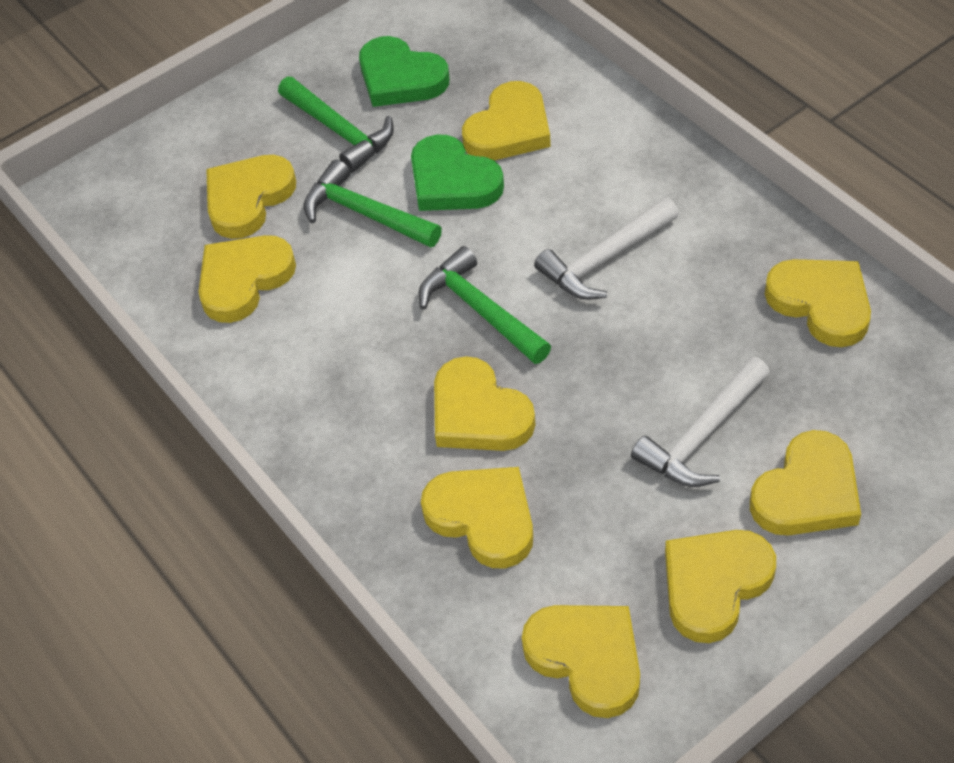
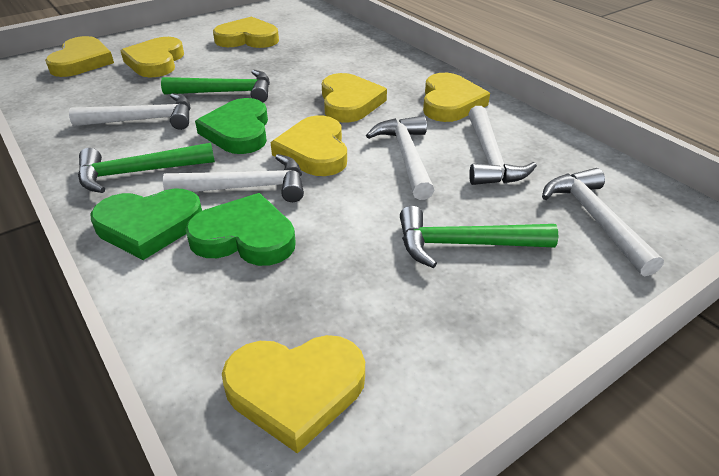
green heart: 2 -> 3
white hammer: 2 -> 5
yellow heart: 9 -> 7

